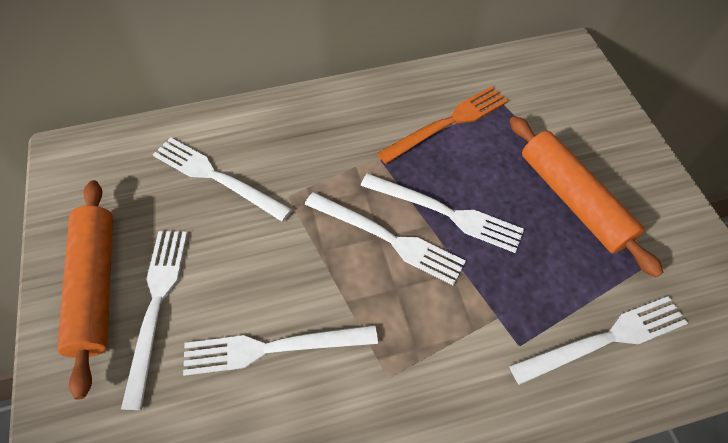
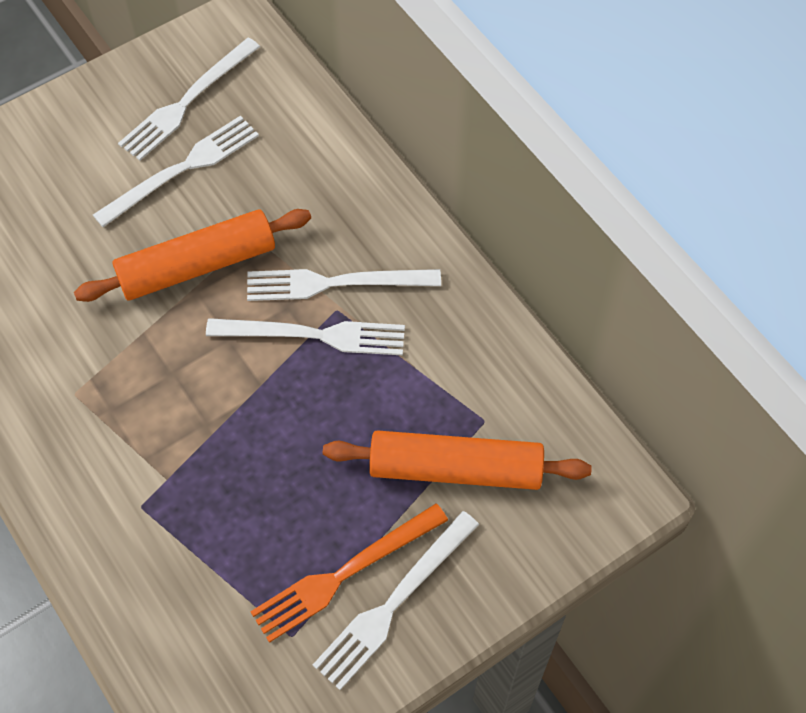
white fork: 6 -> 5

